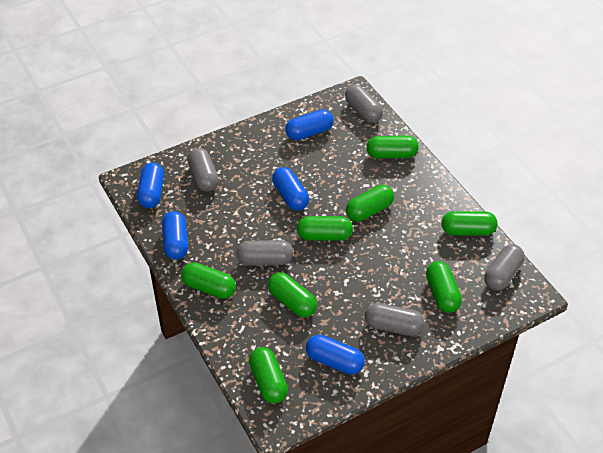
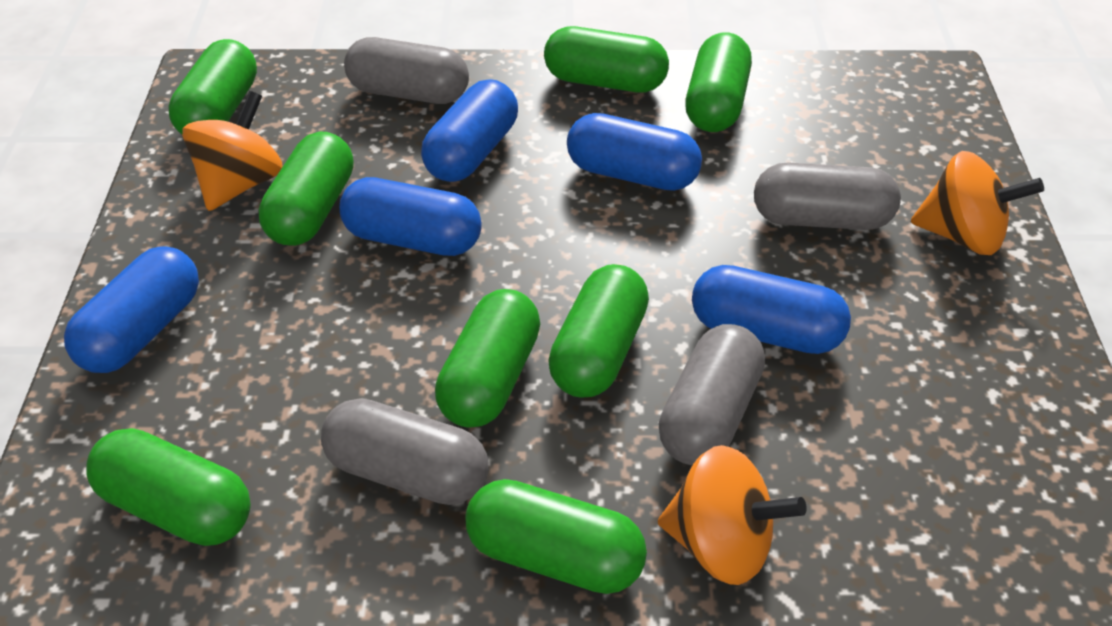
grey capsule: 5 -> 4
orange spinning top: 0 -> 3

